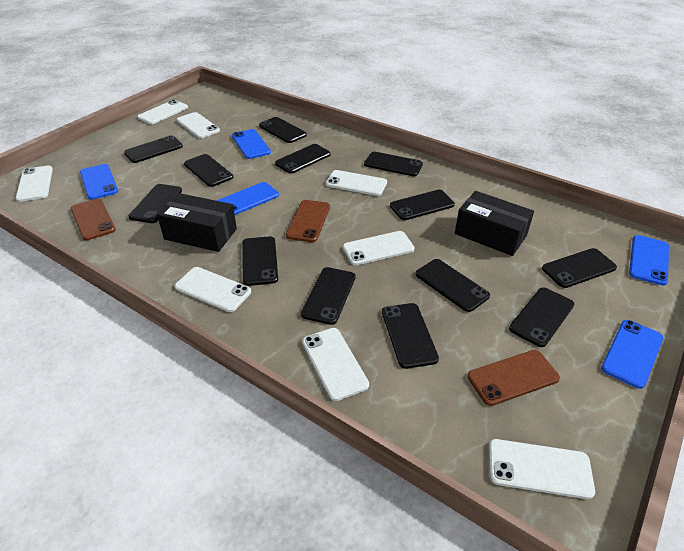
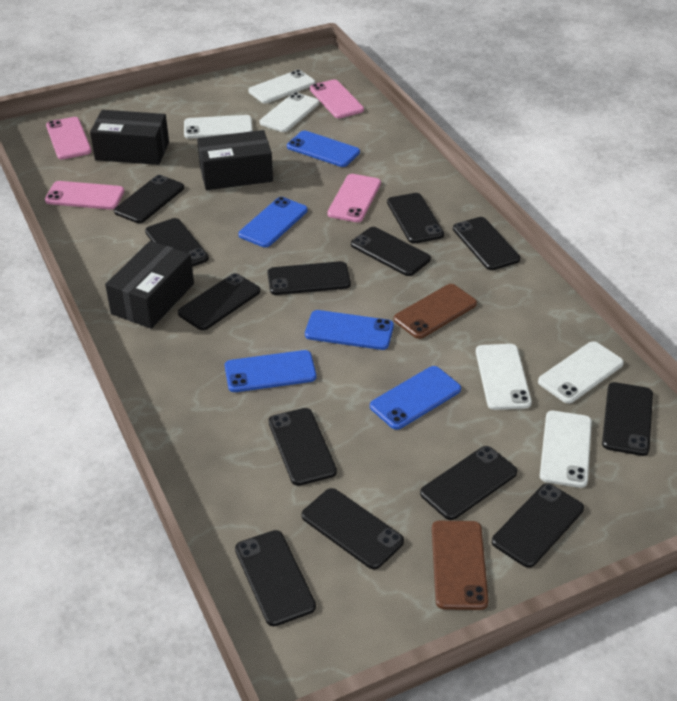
black box: 2 -> 3
brown phone: 3 -> 2
pink phone: 0 -> 4
white phone: 8 -> 6

